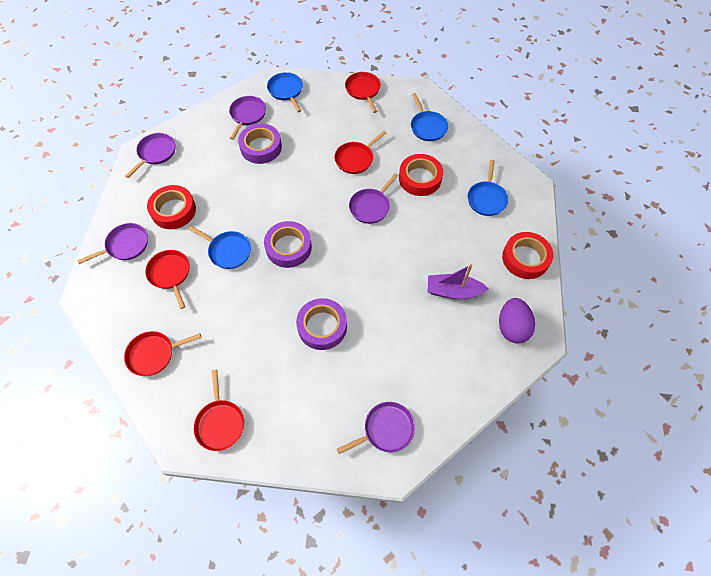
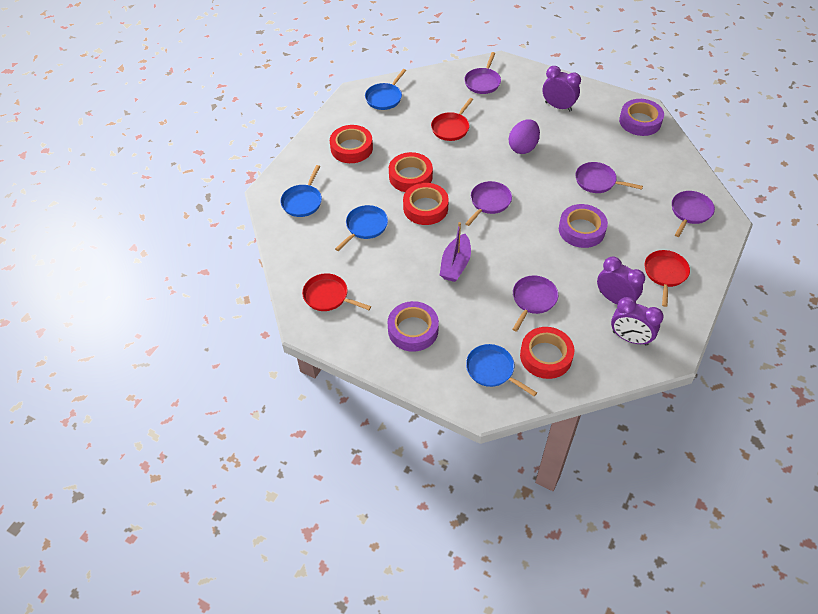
purple clock: 0 -> 3
red pan: 5 -> 3
red tape: 3 -> 4

